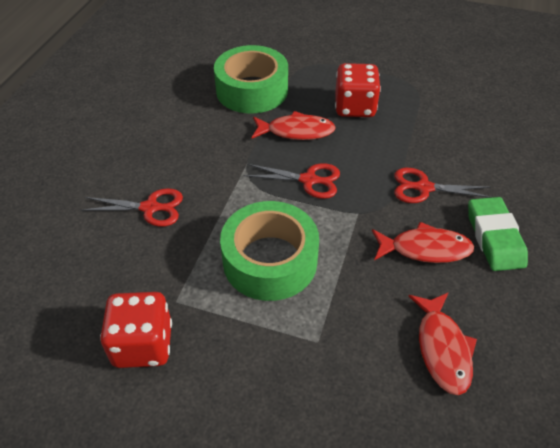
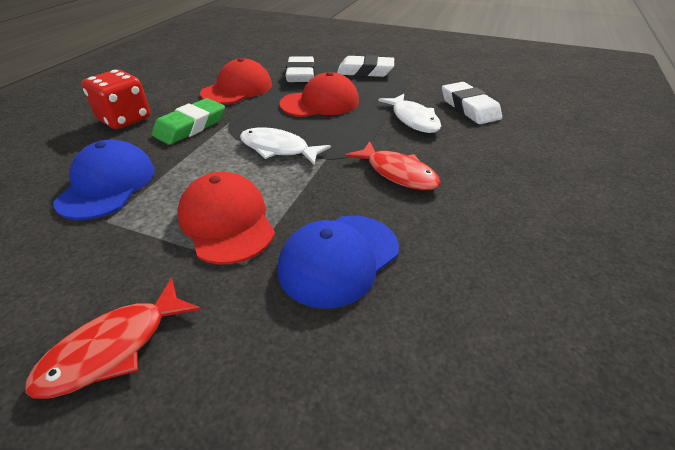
blue cap: 0 -> 2
green tape: 2 -> 0
red cap: 0 -> 3
red dice: 2 -> 1
red fish: 3 -> 2
red scissors: 3 -> 0
white eraser: 0 -> 3
white fish: 0 -> 2

